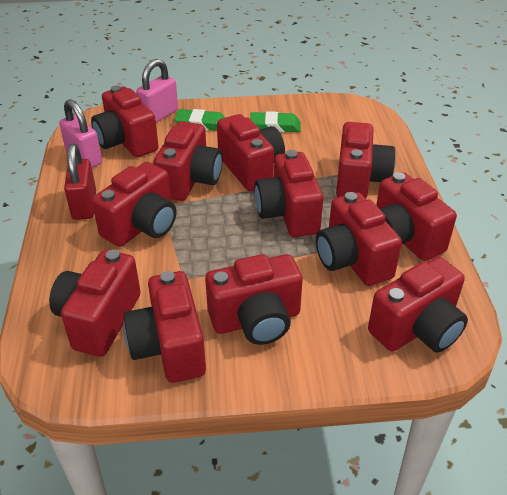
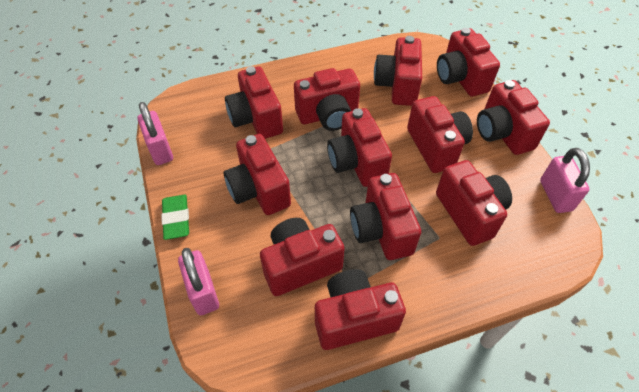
green eraser: 2 -> 1
pink padlock: 2 -> 3
red padlock: 1 -> 0

